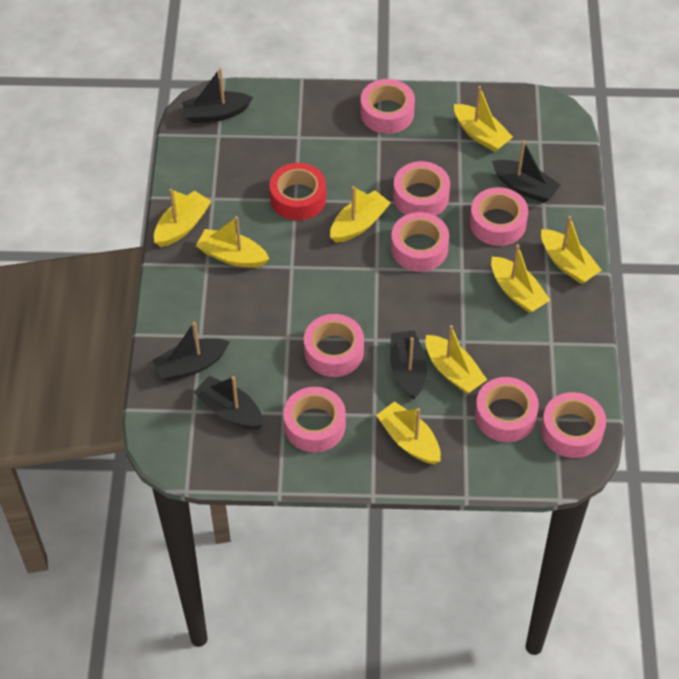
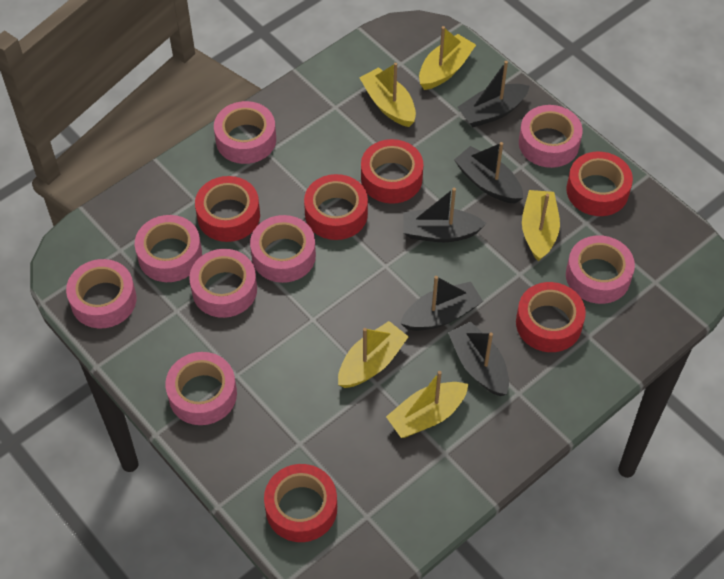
red tape: 1 -> 6
yellow boat: 8 -> 5

